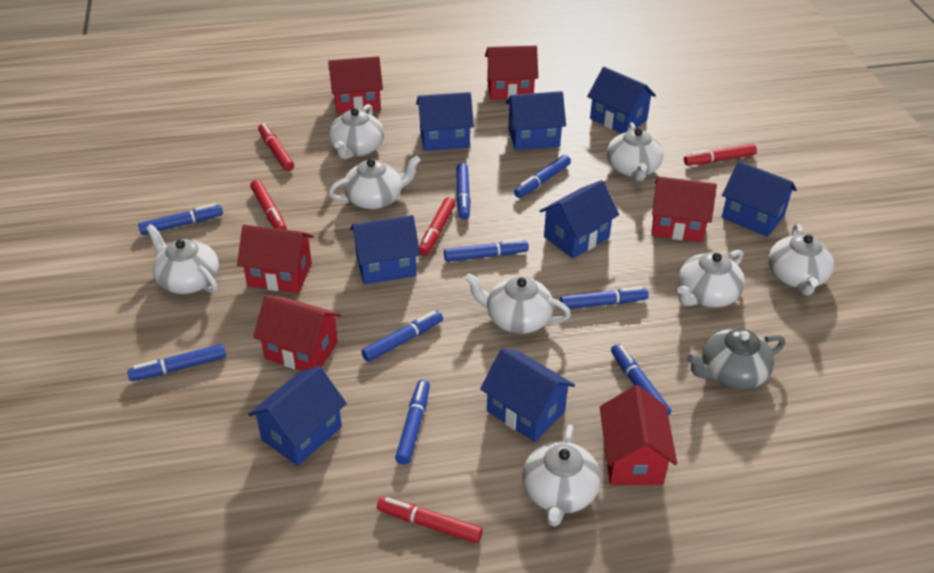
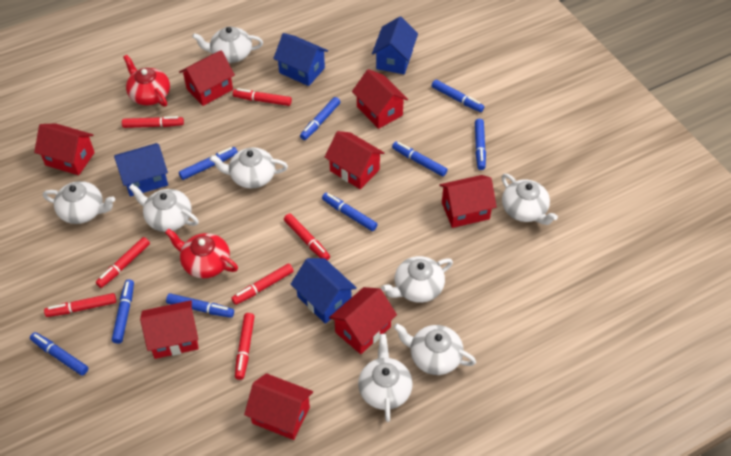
blue house: 8 -> 4
grey teapot: 1 -> 0
red house: 6 -> 8
red marker: 5 -> 7
red teapot: 0 -> 2

